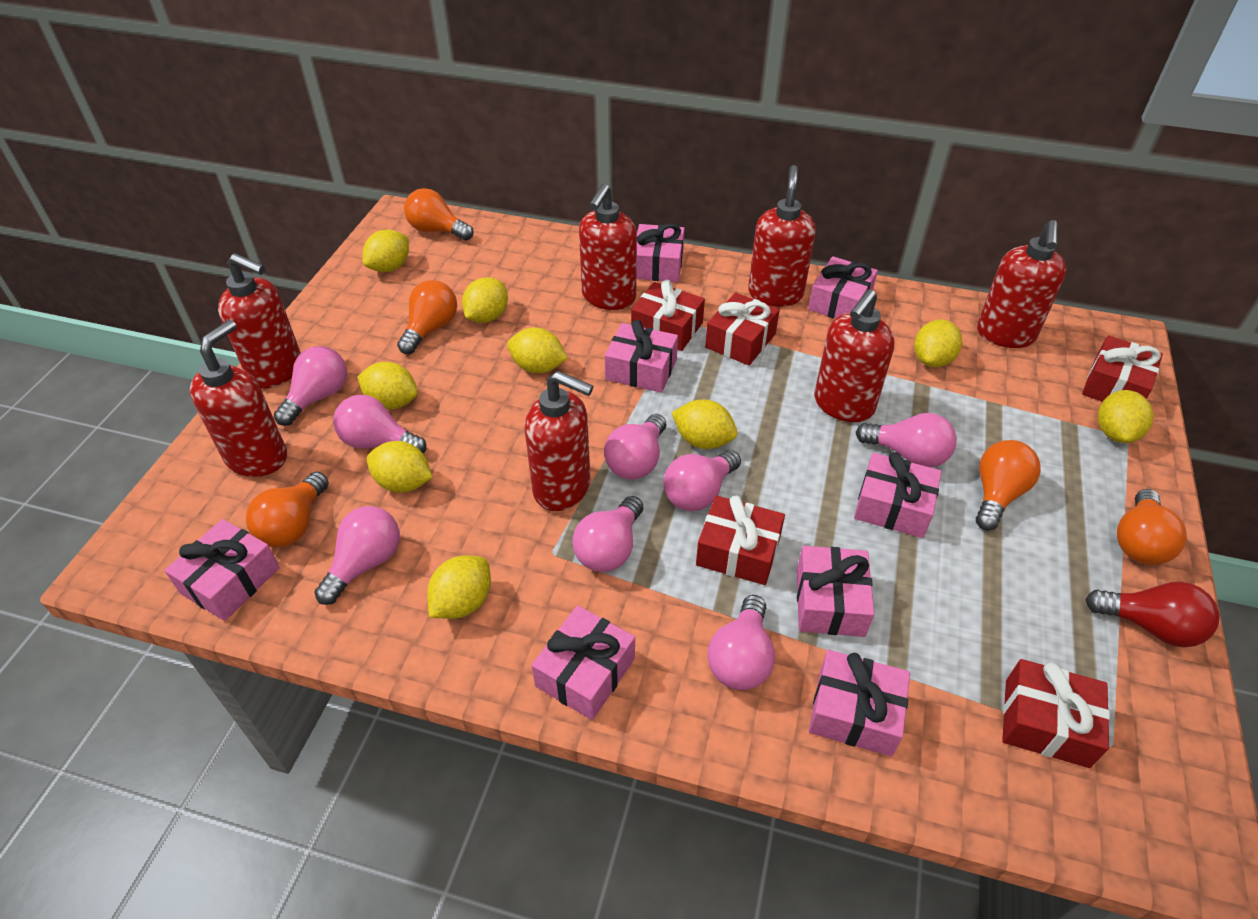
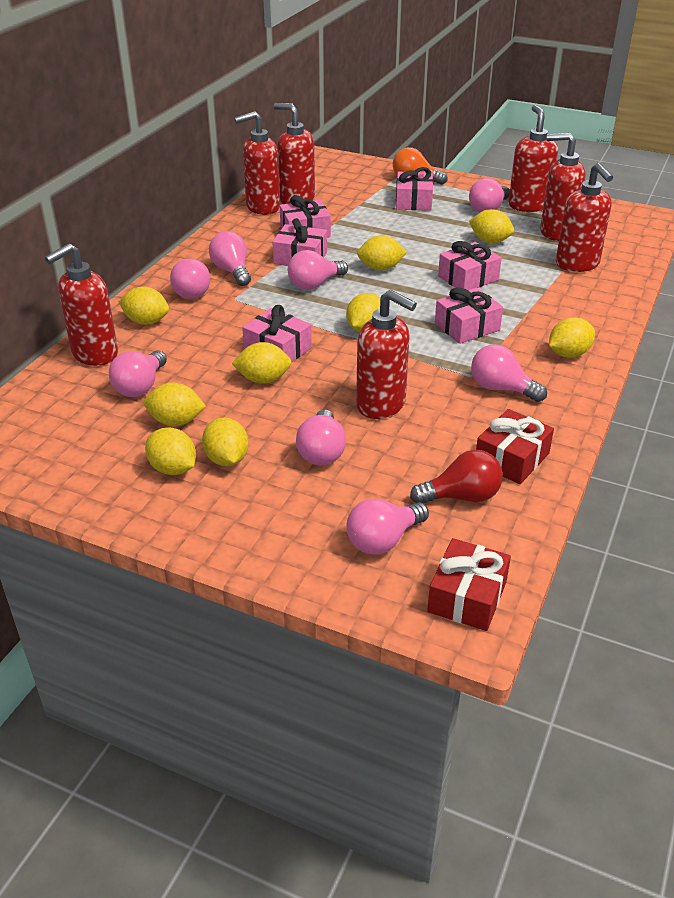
orange light bulb: 5 -> 1
pink gift: 8 -> 6
red gift: 5 -> 2

